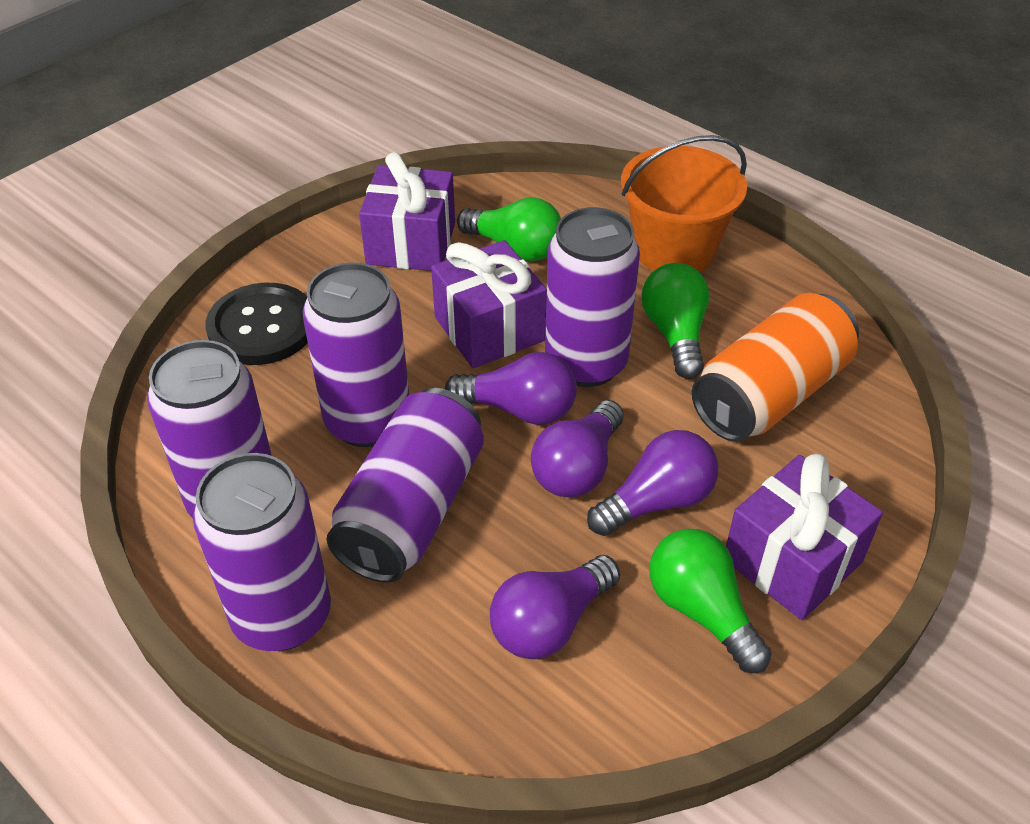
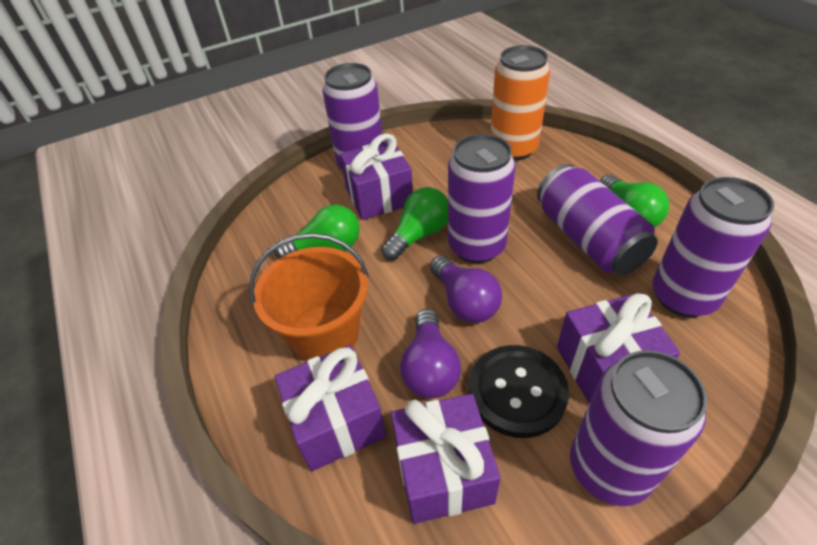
purple gift: 3 -> 4
purple light bulb: 4 -> 2

